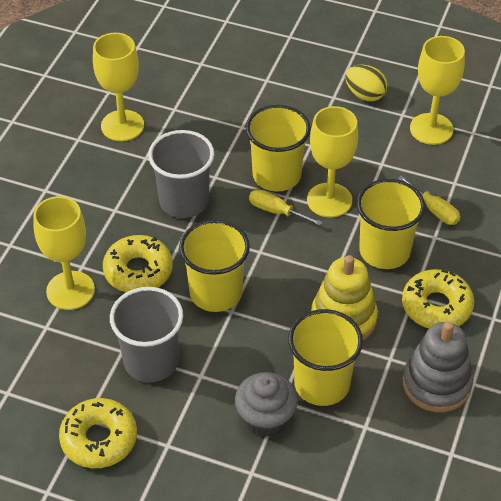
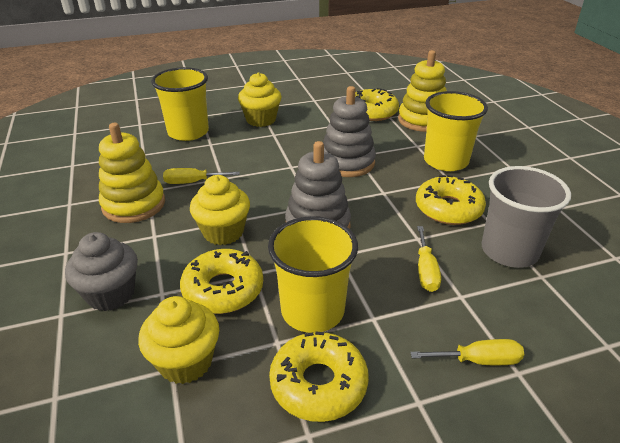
grey cup: 2 -> 1
grey stacking toy: 1 -> 2
yellow cup: 4 -> 3
yellow cupcake: 0 -> 3
yellow donut: 3 -> 4
yellow egg: 1 -> 0
yellow goblet: 4 -> 0
yellow screwdriver: 2 -> 3
yellow stacking toy: 1 -> 2

